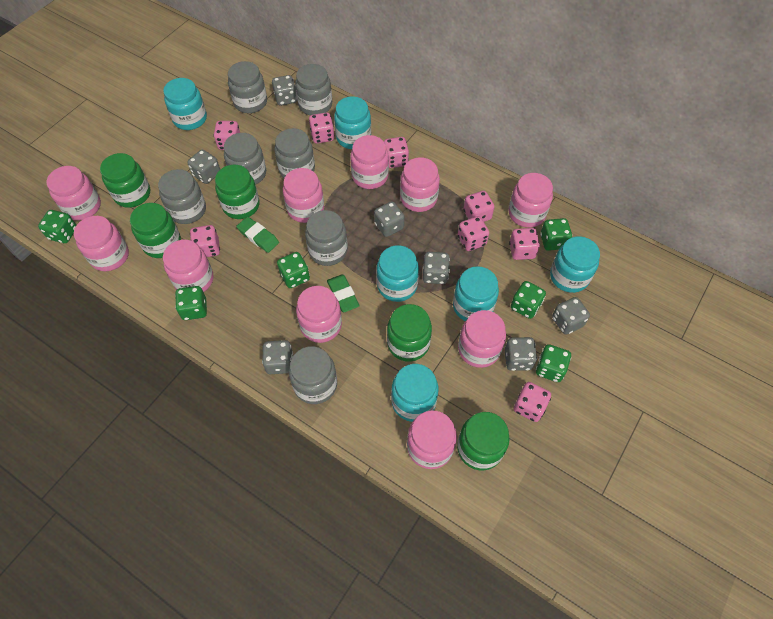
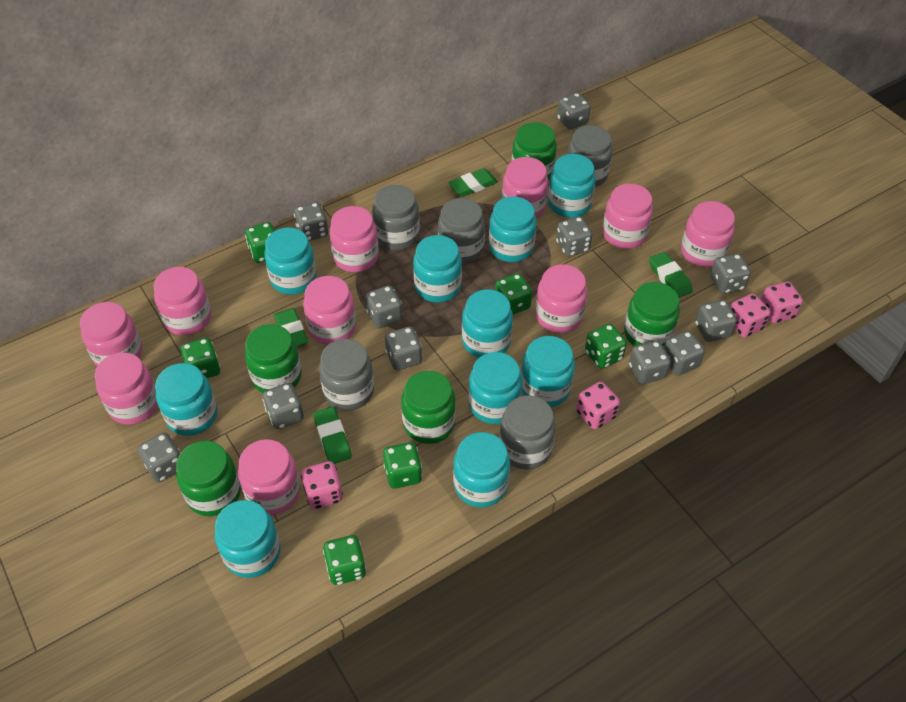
green eraser: 2 -> 4
grey dice: 7 -> 11
grey jar: 7 -> 5
pink dice: 8 -> 4
turquoise jar: 6 -> 10

